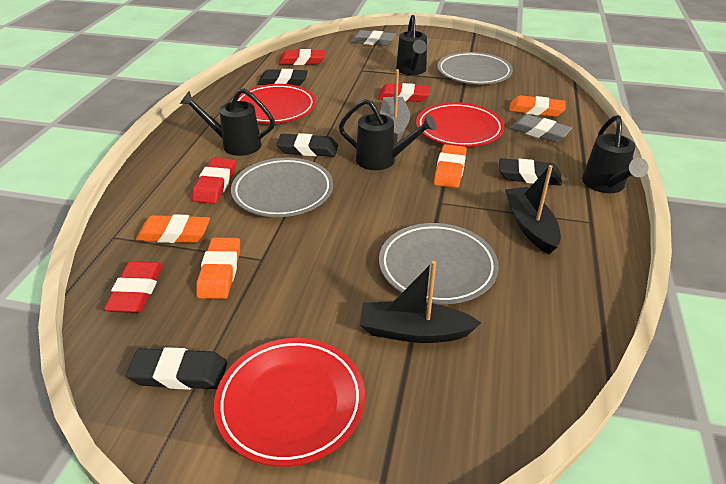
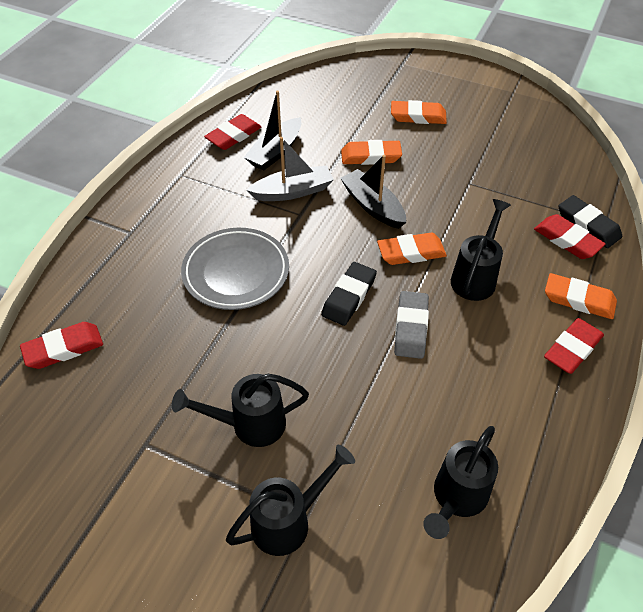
black eraser: 4 -> 2
grey eraser: 2 -> 1
grey plate: 3 -> 1
red plate: 3 -> 0

